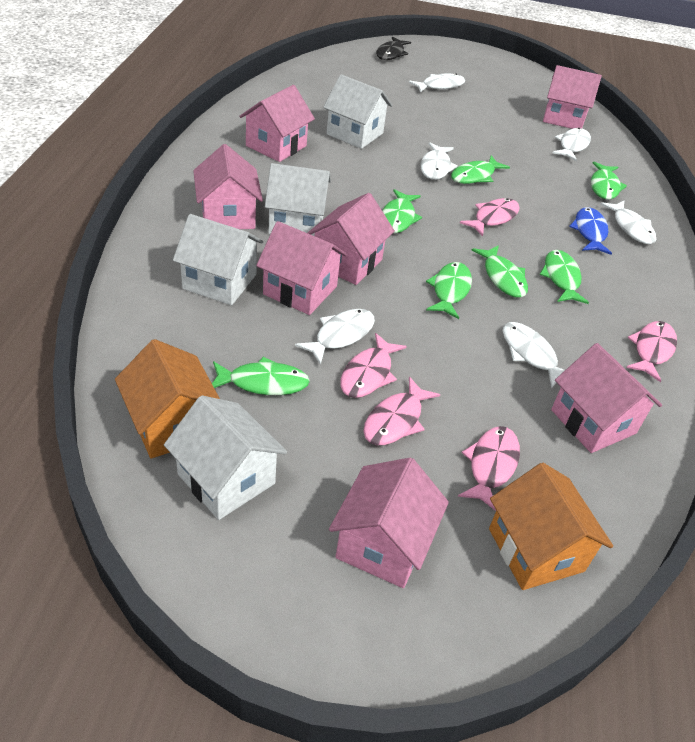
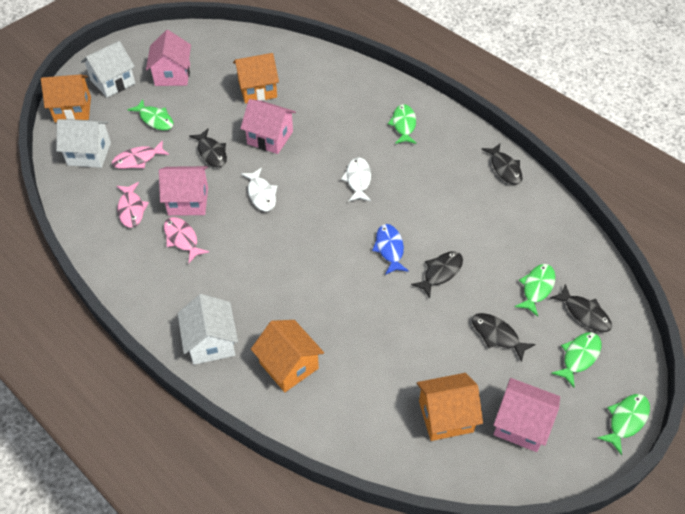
black fish: 1 -> 5
green fish: 7 -> 5
orange house: 2 -> 4
pink fish: 5 -> 3
pink house: 7 -> 4
white fish: 6 -> 2
white house: 4 -> 3

